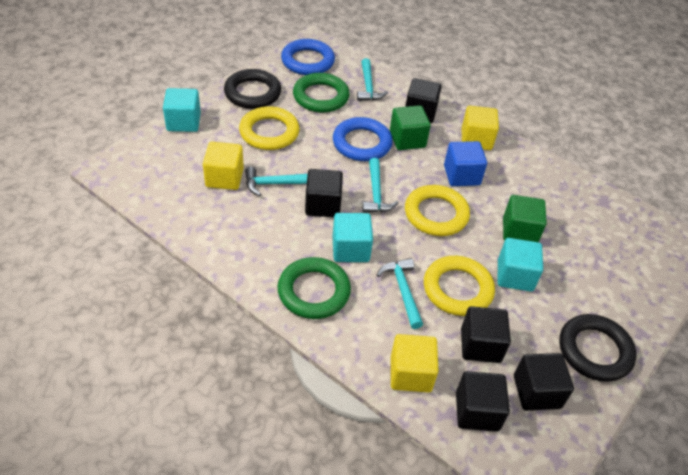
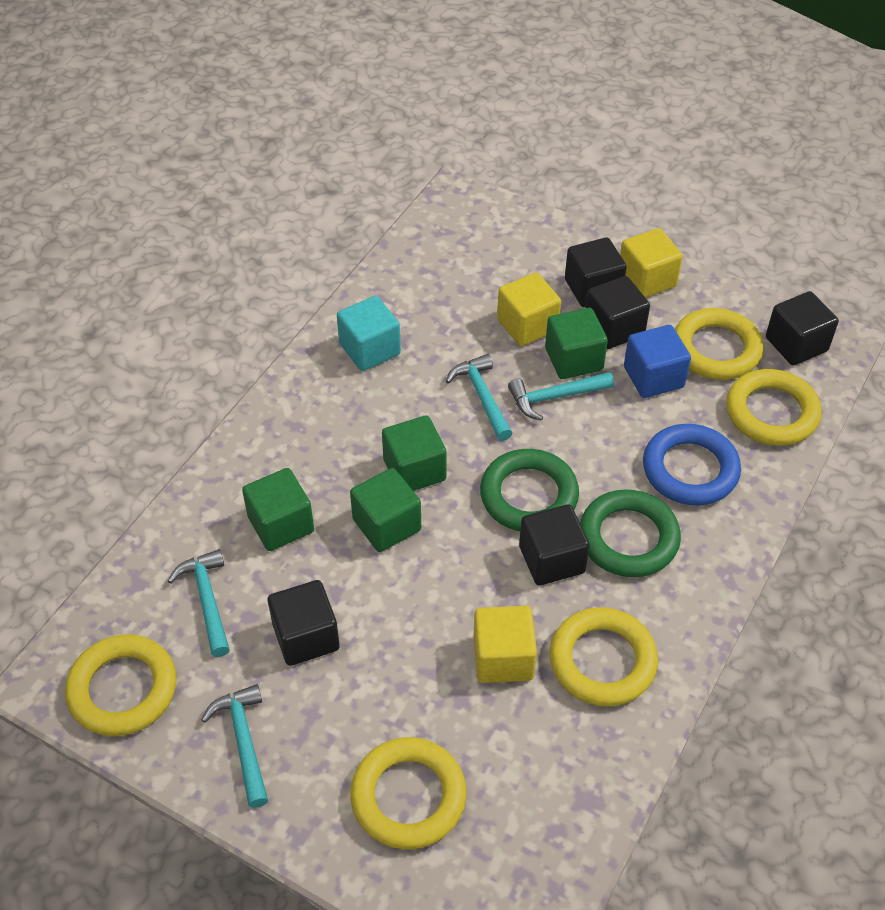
black ring: 2 -> 0
blue ring: 2 -> 1
green cube: 2 -> 4
turquoise cube: 3 -> 1
yellow ring: 3 -> 5

